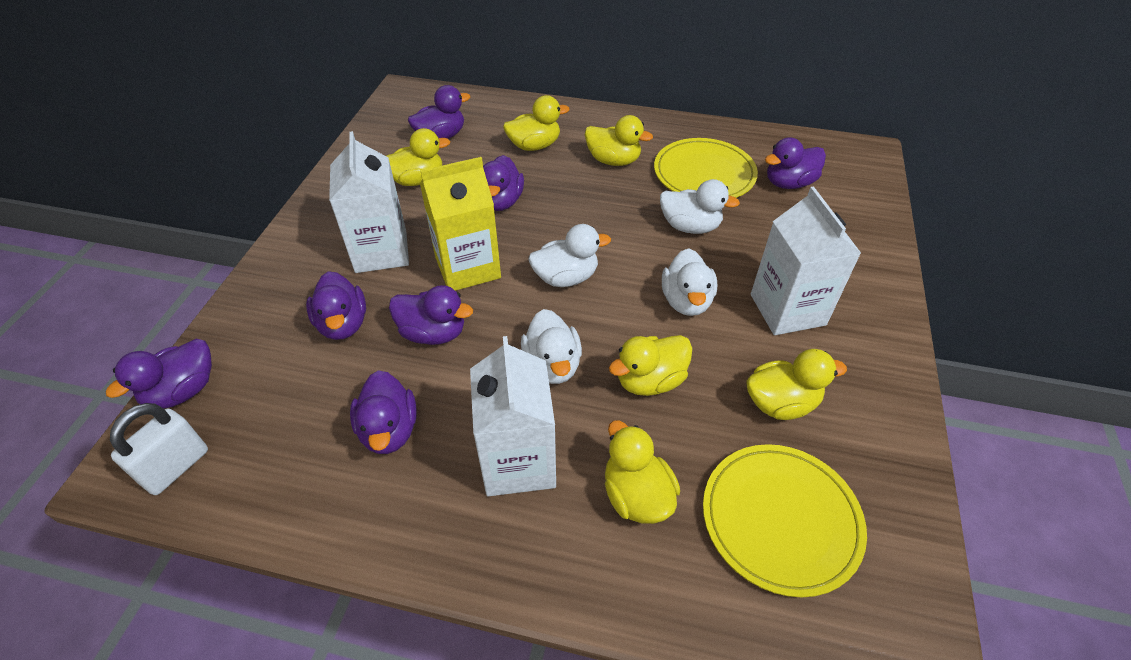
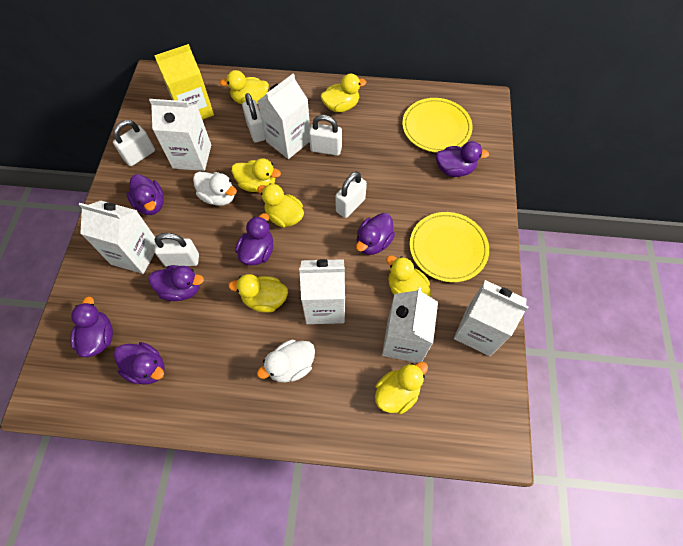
white carton: 3 -> 6
white duck: 4 -> 2
white padlock: 1 -> 5
yellow duck: 6 -> 7

